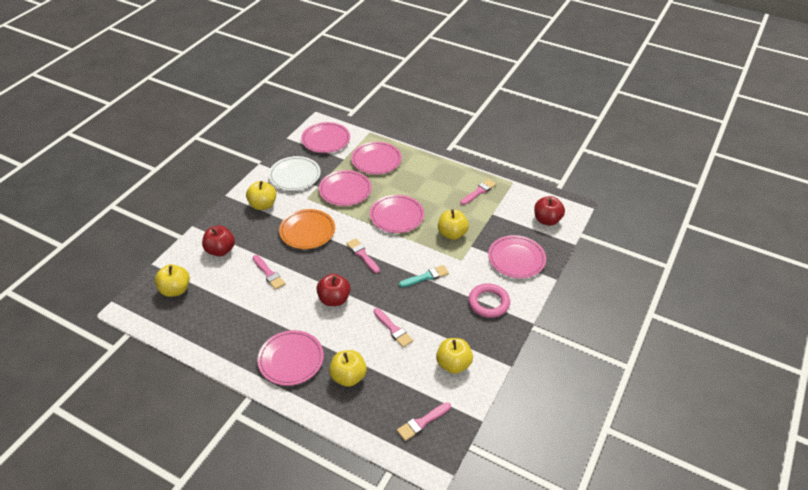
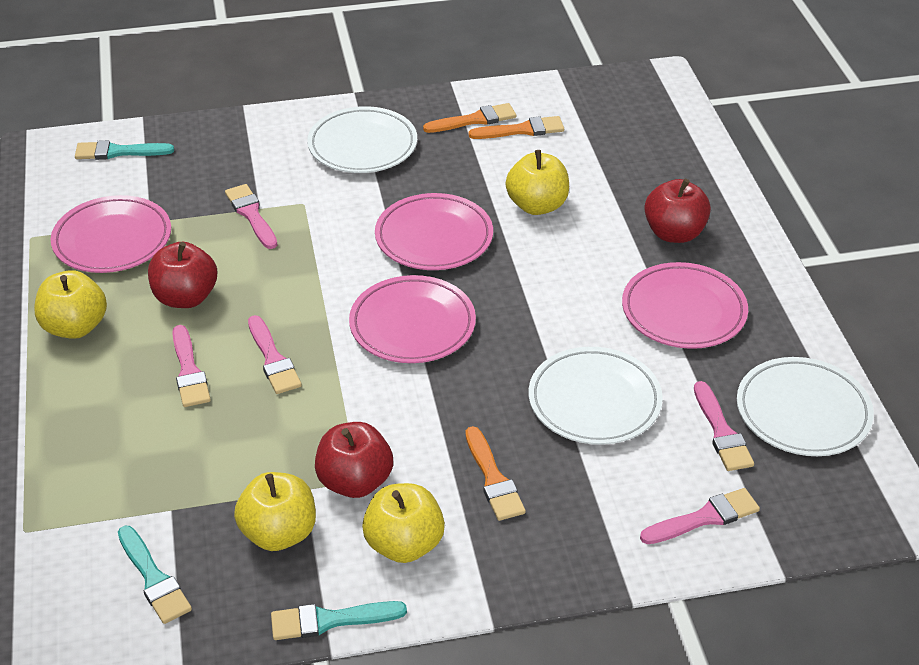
orange brush: 0 -> 3
orange plate: 1 -> 0
pink plate: 6 -> 4
pink ring: 1 -> 0
turquoise brush: 1 -> 3
white plate: 1 -> 3
yellow apple: 5 -> 4

